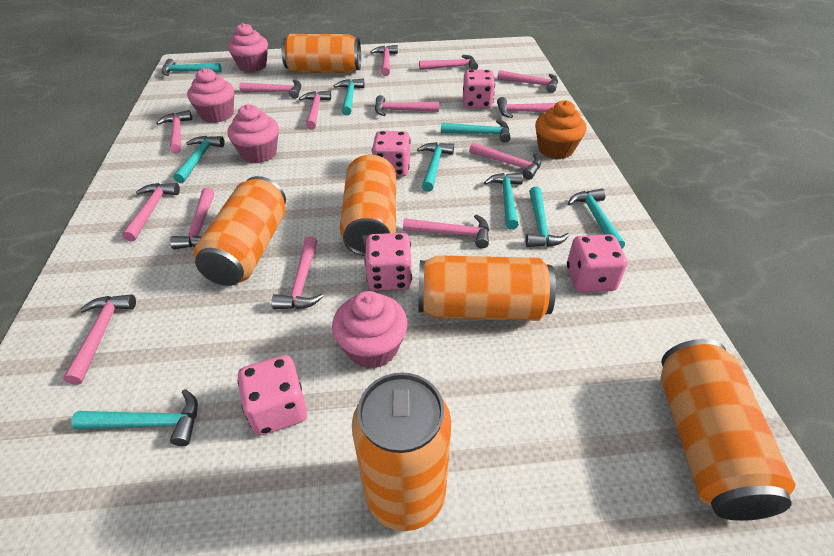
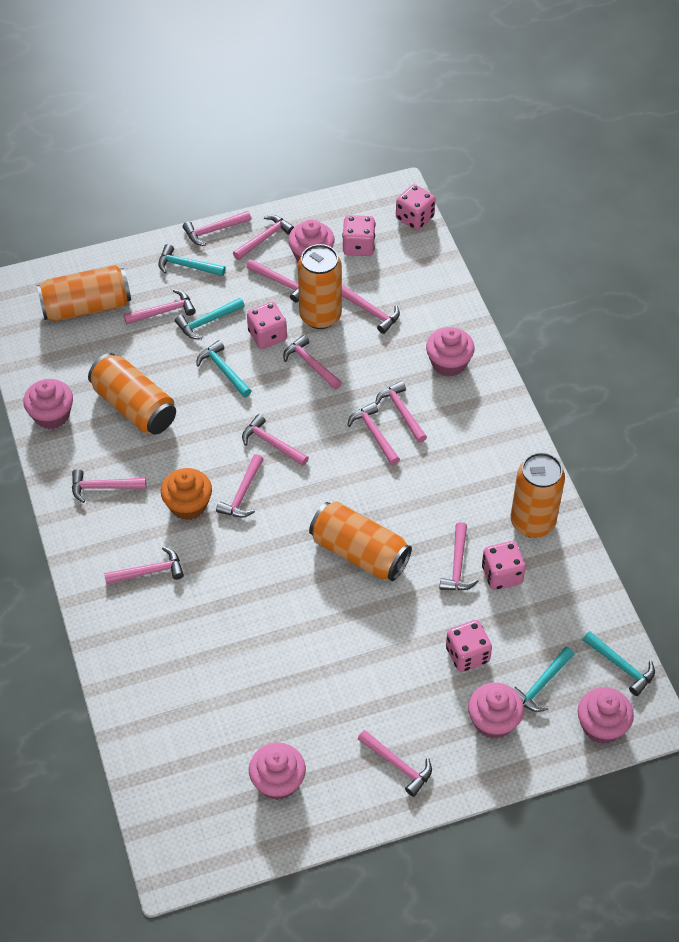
orange can: 6 -> 5
pink cupcake: 4 -> 6
turquoise hammer: 9 -> 5

